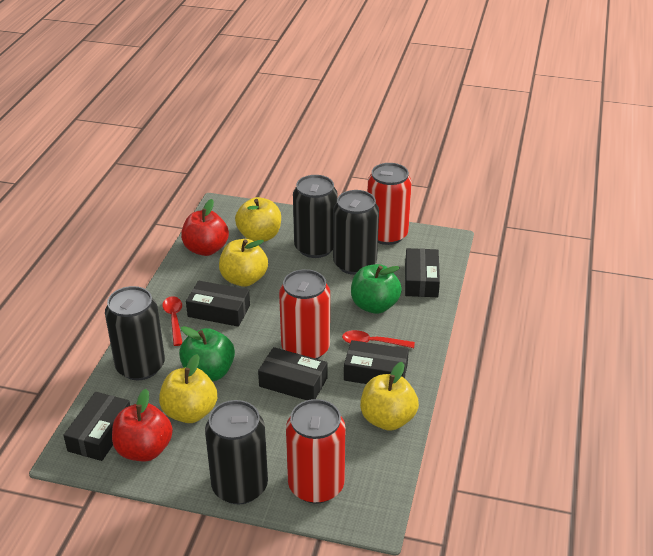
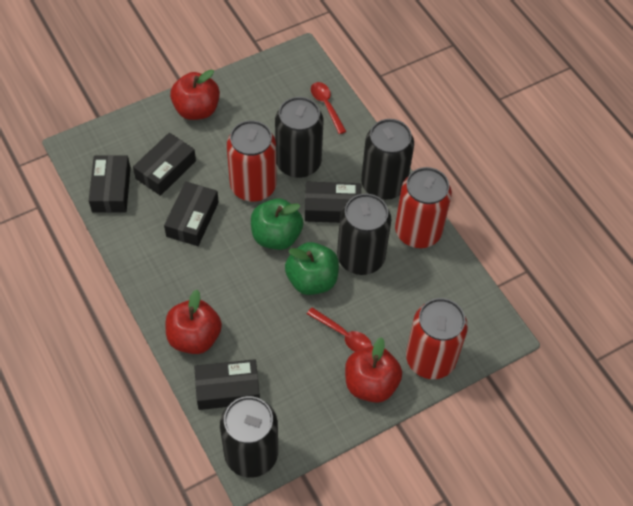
red apple: 2 -> 3
yellow apple: 4 -> 0

